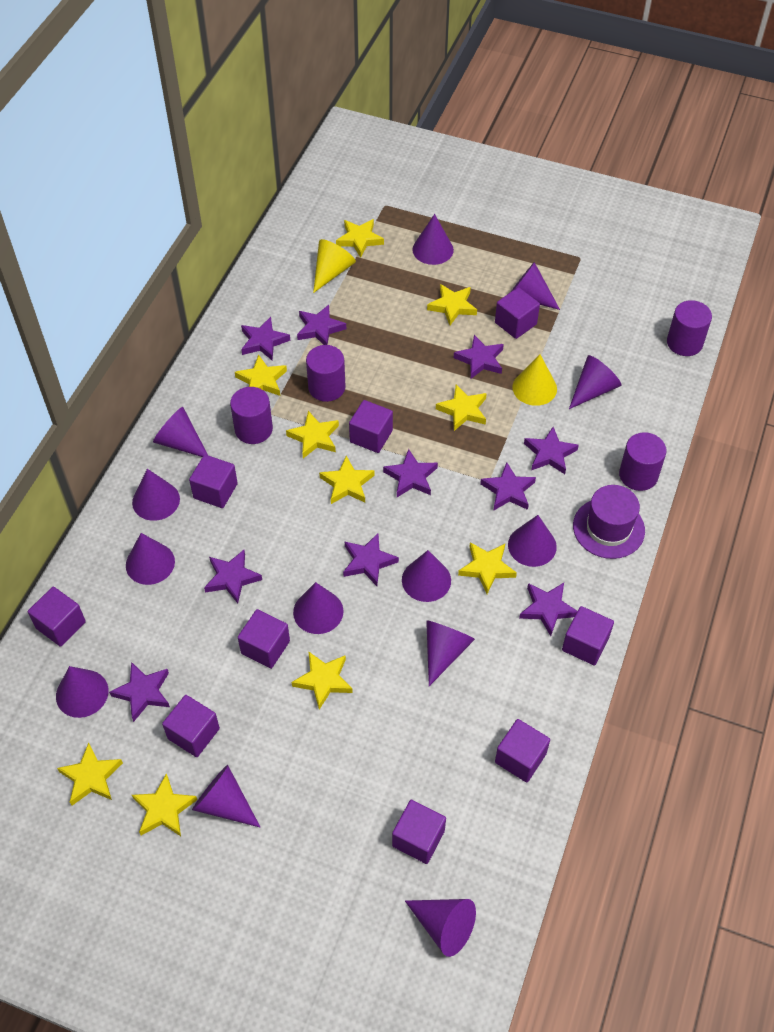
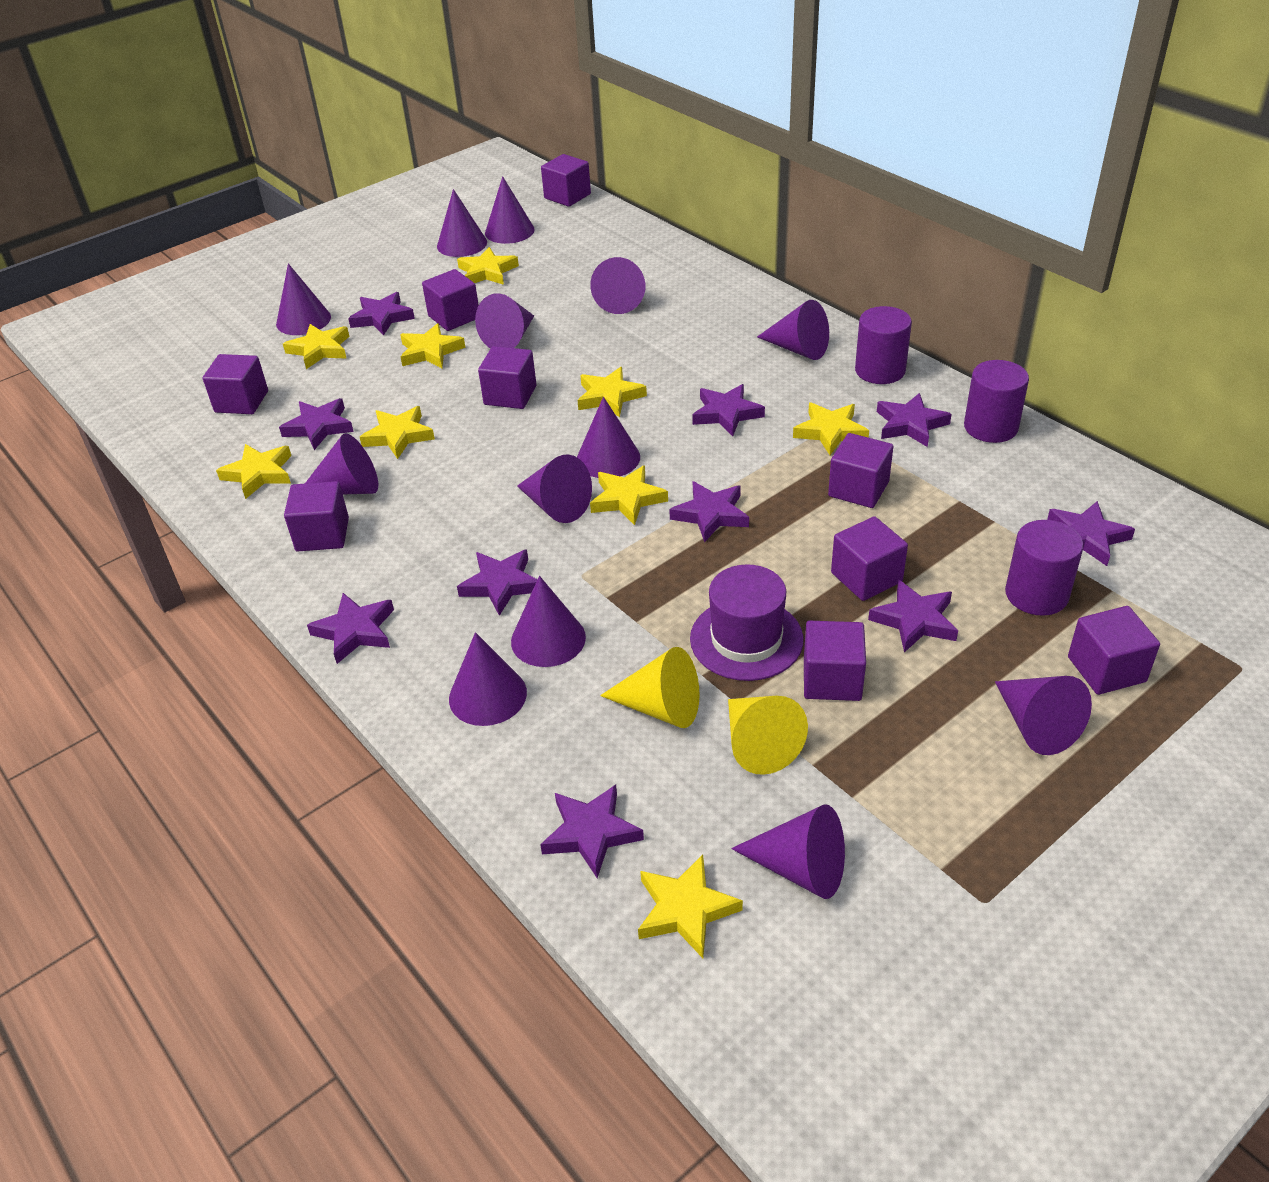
purple cylinder: 4 -> 3
yellow star: 10 -> 9

